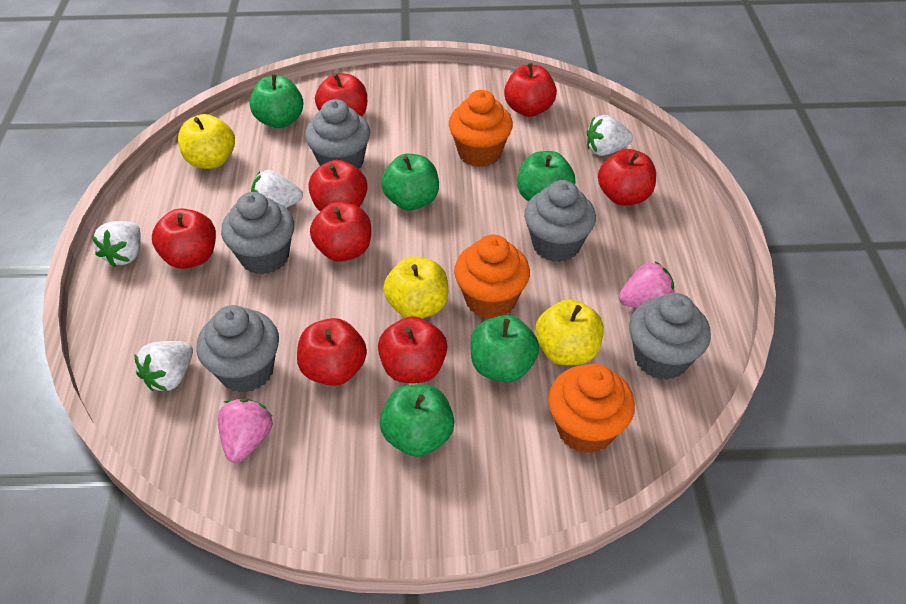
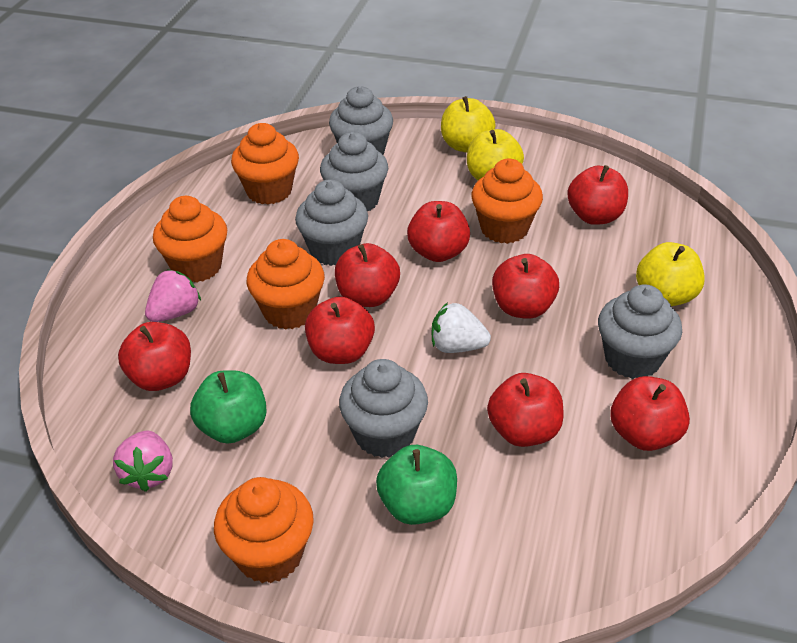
green apple: 5 -> 2
orange cupcake: 3 -> 5
white strawberry: 4 -> 1

